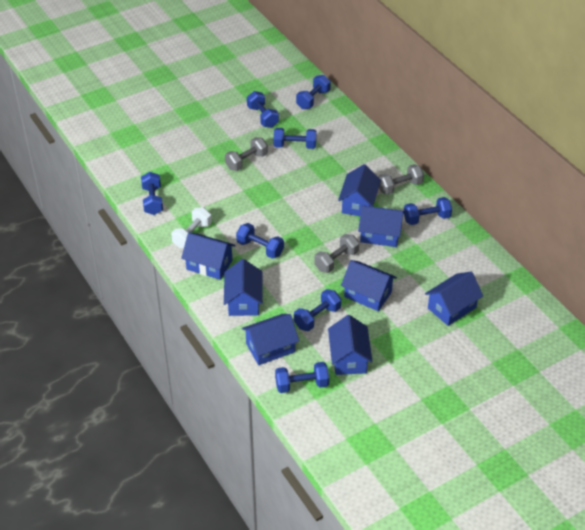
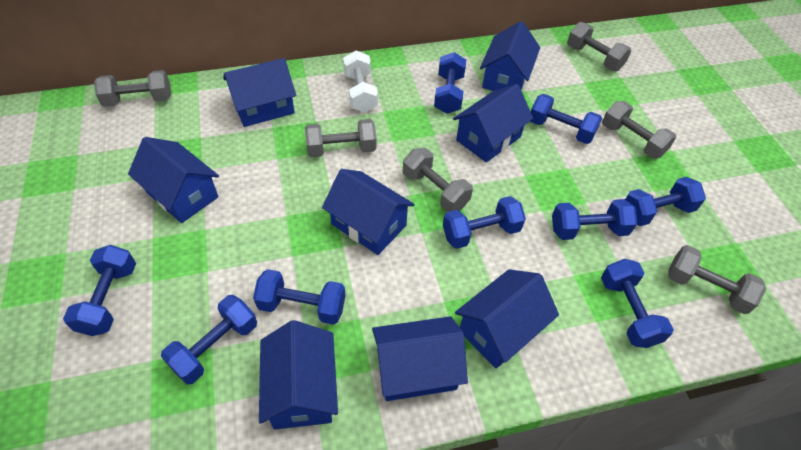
blue dumbbell: 8 -> 9
grey dumbbell: 3 -> 6

